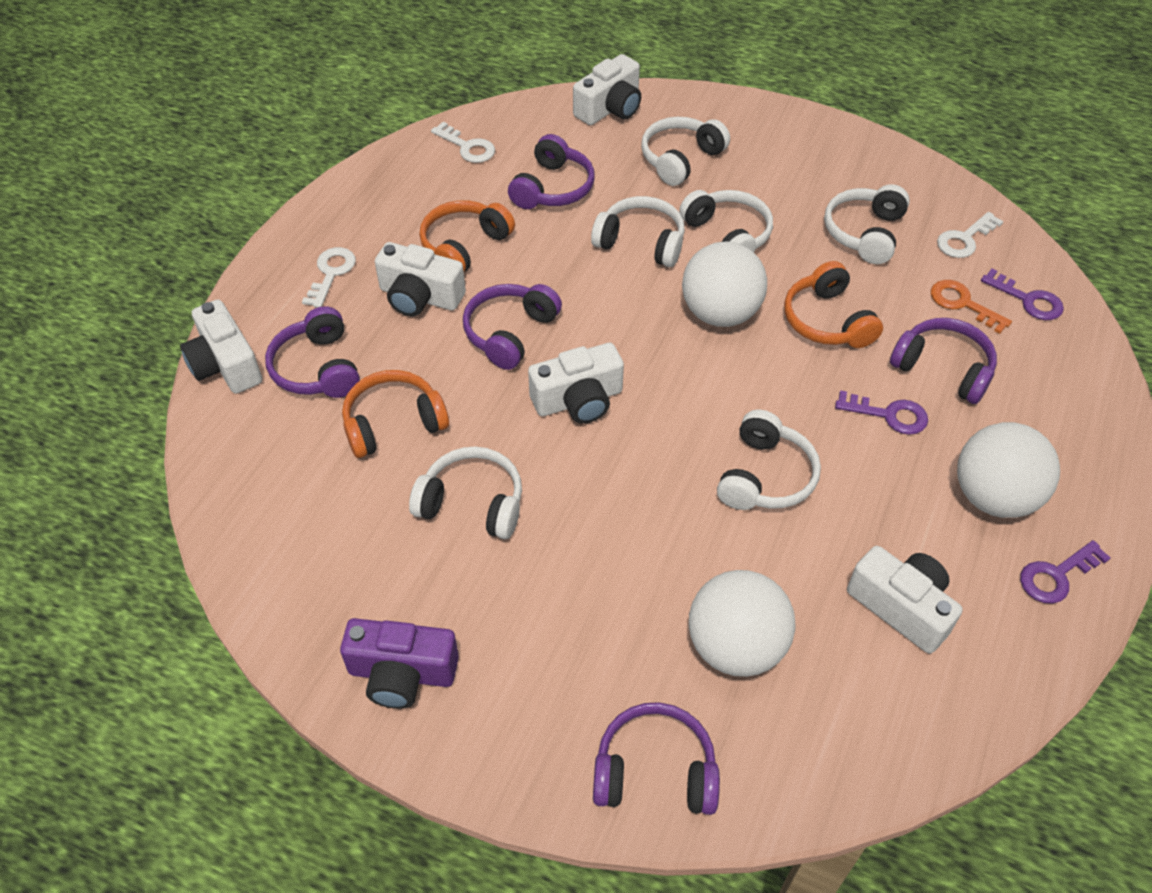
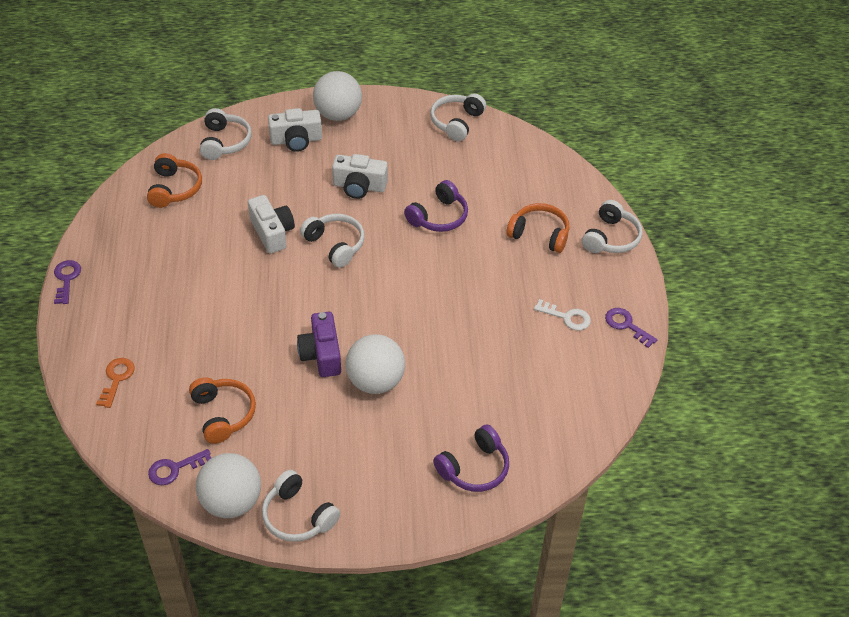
purple headphones: 5 -> 2
white camera: 5 -> 3
white headphones: 6 -> 5
white key: 3 -> 1

